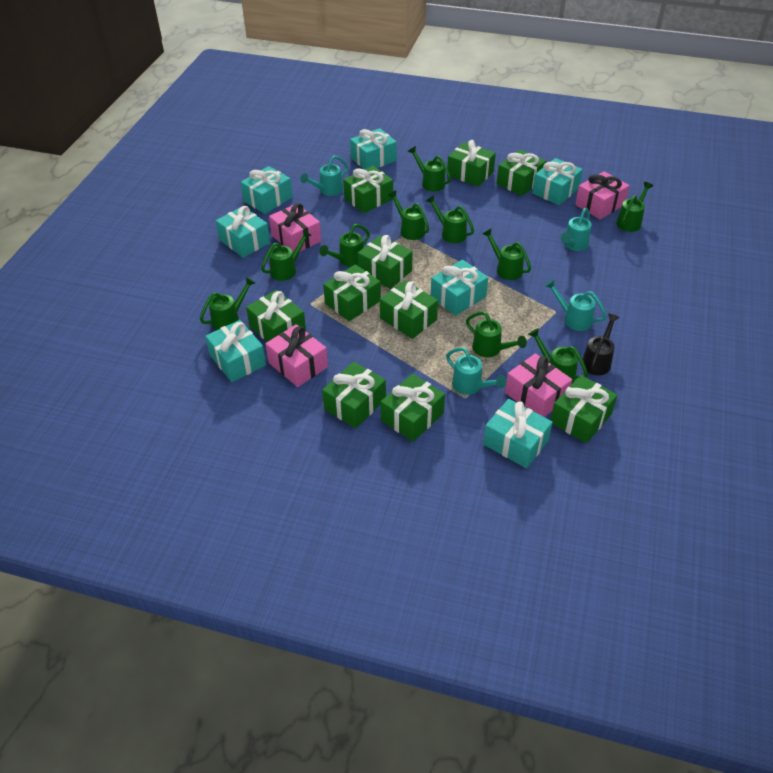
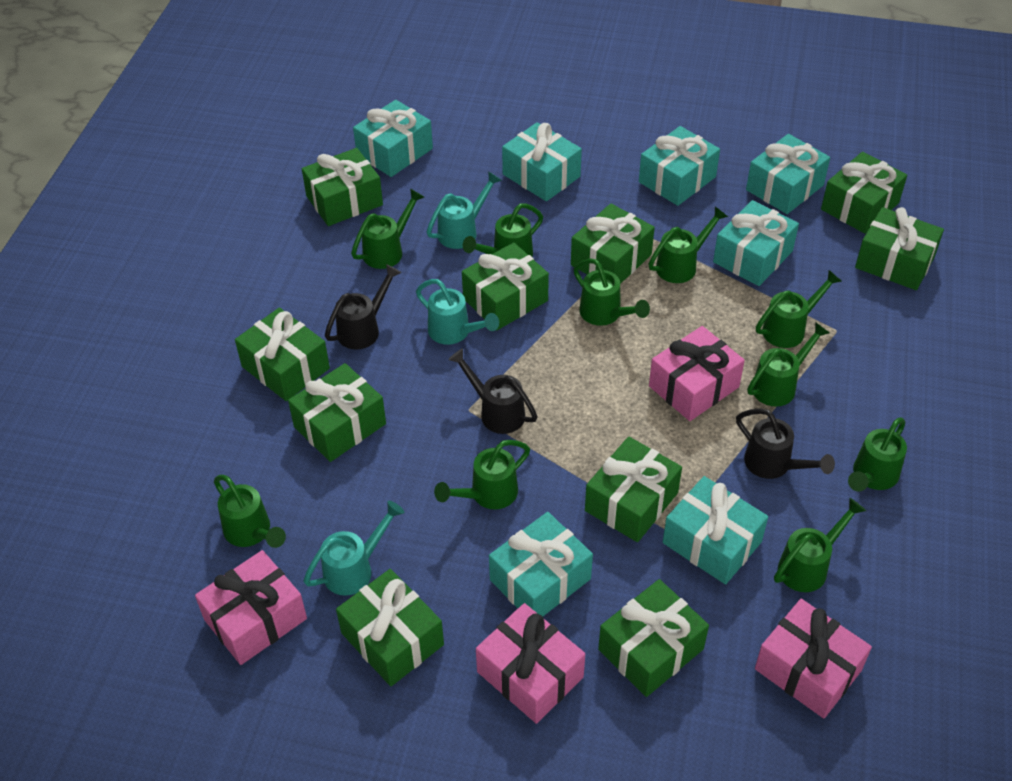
black watering can: 1 -> 3
turquoise watering can: 4 -> 3

